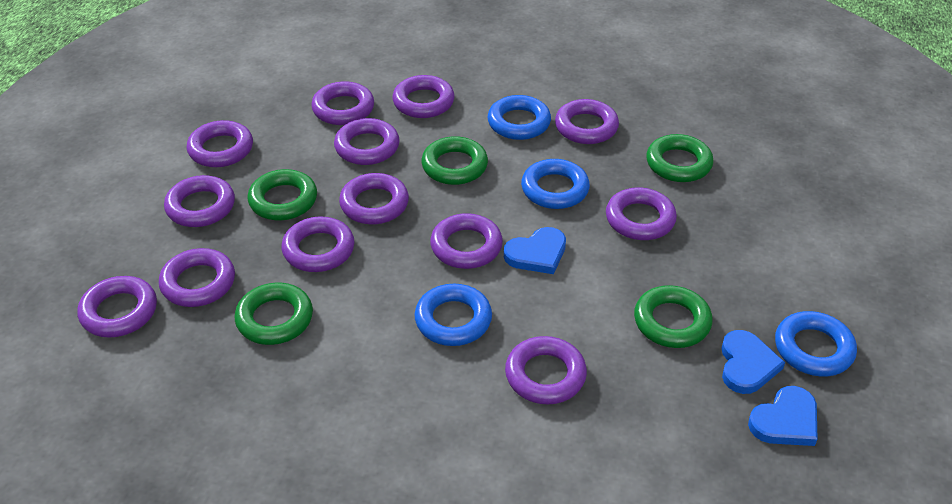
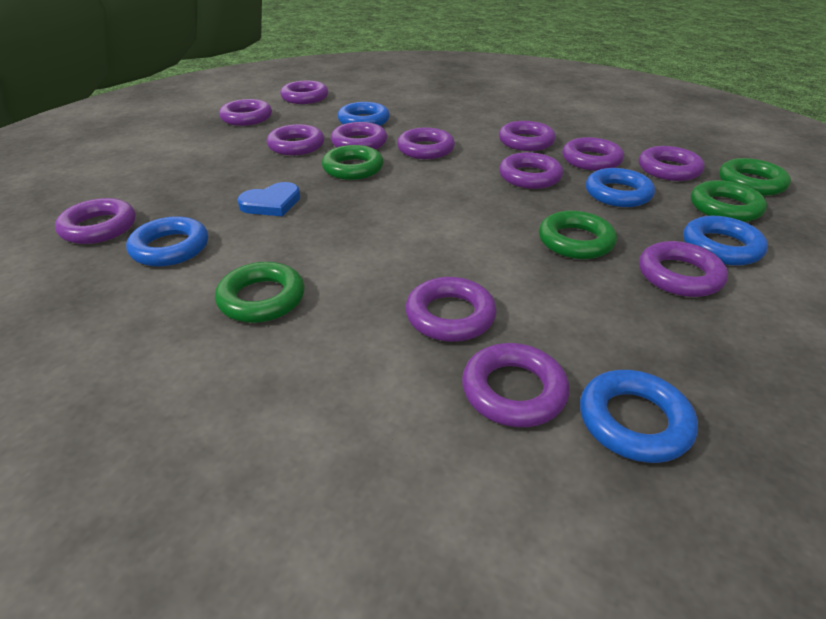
blue heart: 3 -> 1
blue ring: 4 -> 5

